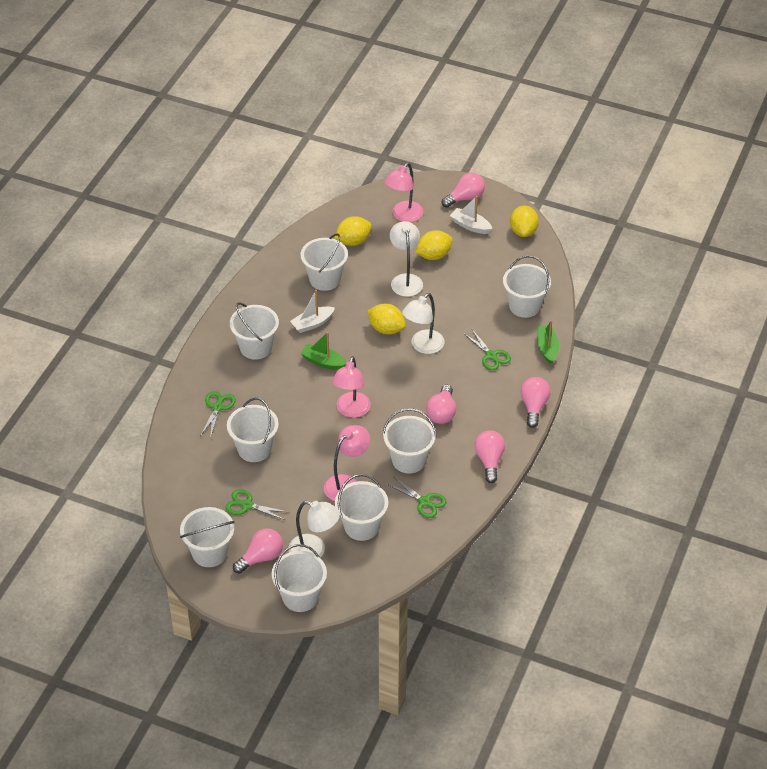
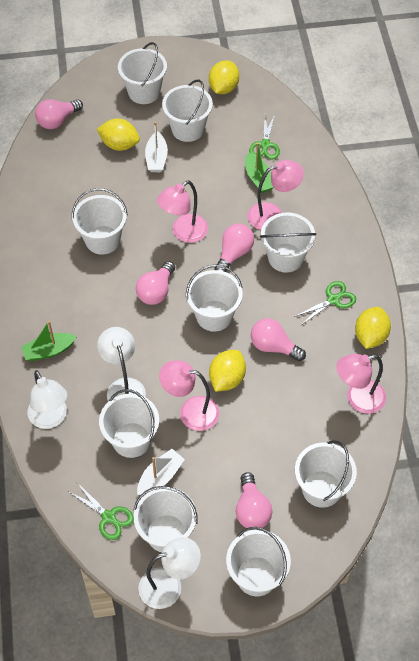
green scissors: 4 -> 3
pink lamp: 3 -> 4
white bucket: 8 -> 9

